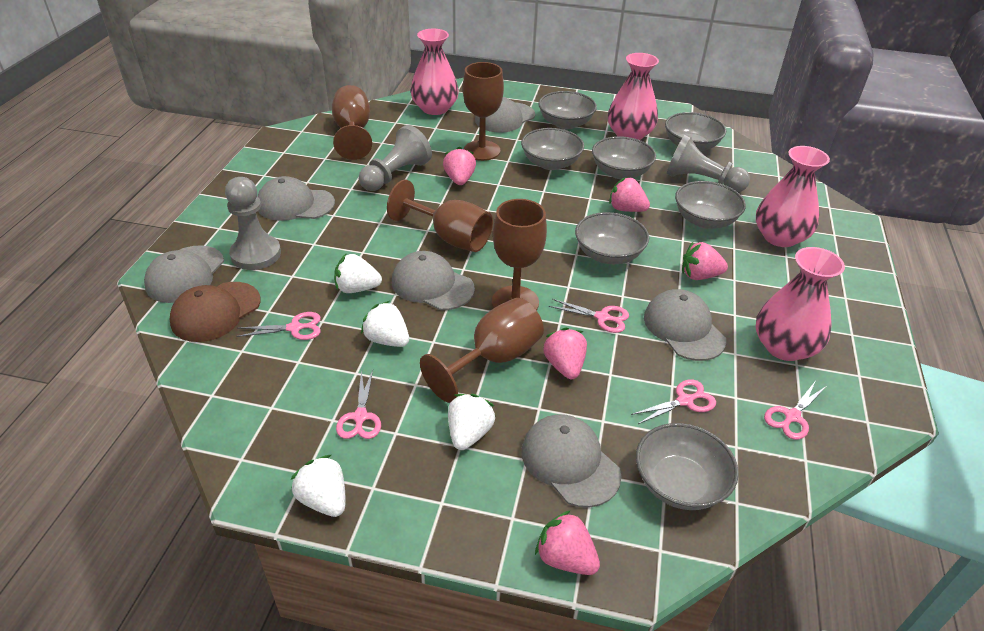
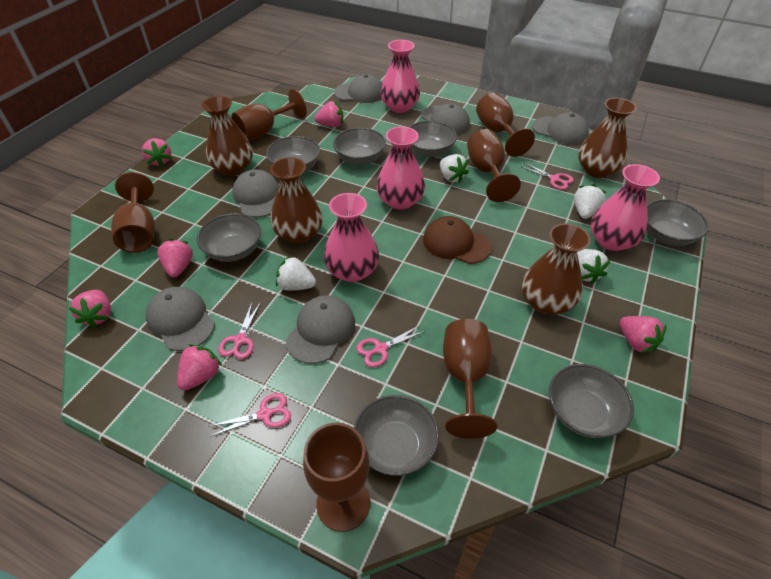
brown goblet: 5 -> 6
brown vase: 0 -> 4
grey pawn: 3 -> 0
pink scissors: 5 -> 4
pink strawberry: 5 -> 6

